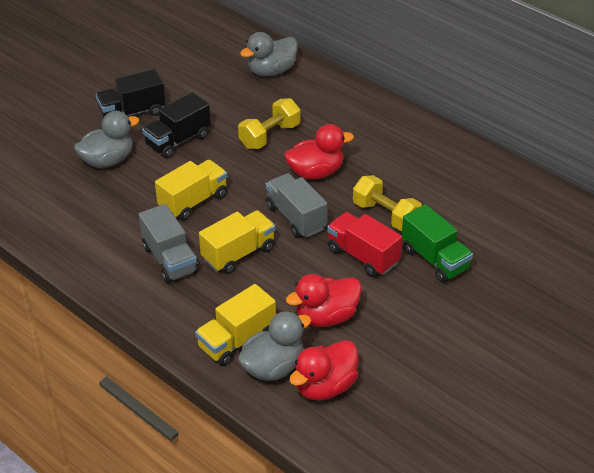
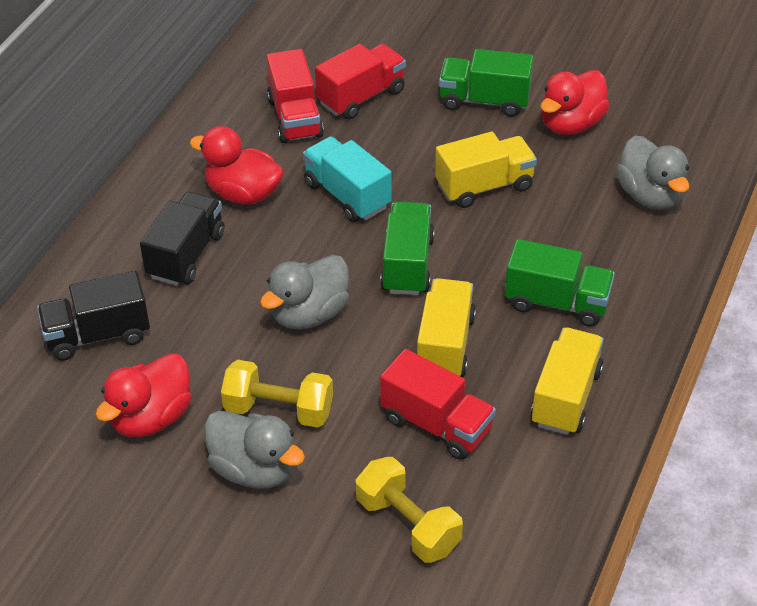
green truck: 1 -> 3
grey truck: 2 -> 0
red truck: 1 -> 3
turquoise truck: 0 -> 1

